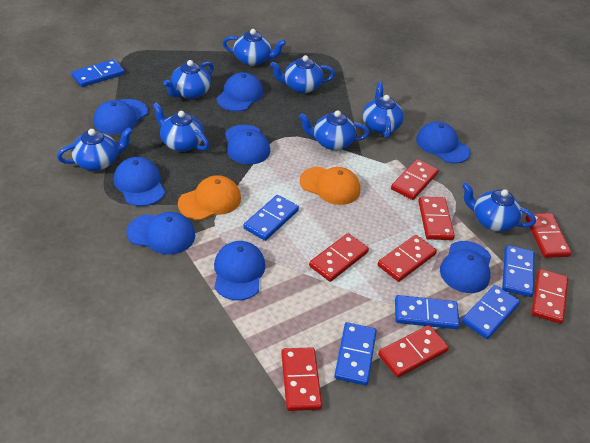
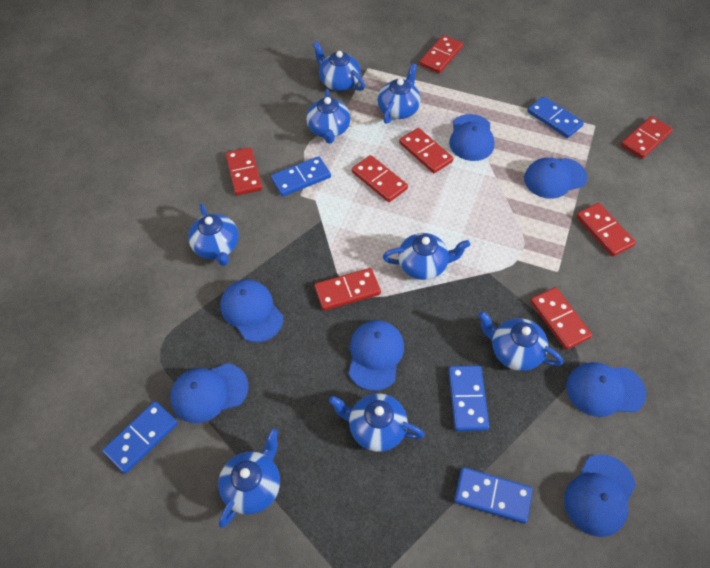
blue cap: 8 -> 7
blue domino: 6 -> 5
orange cap: 2 -> 0

